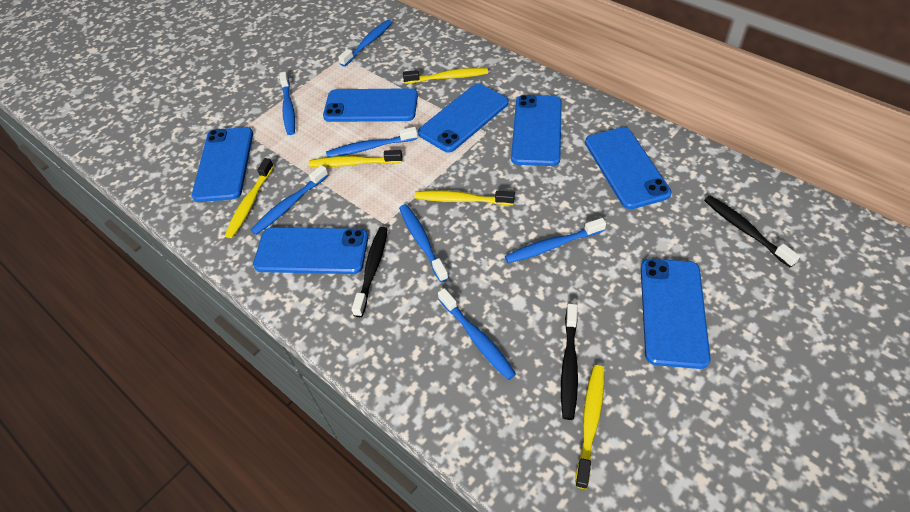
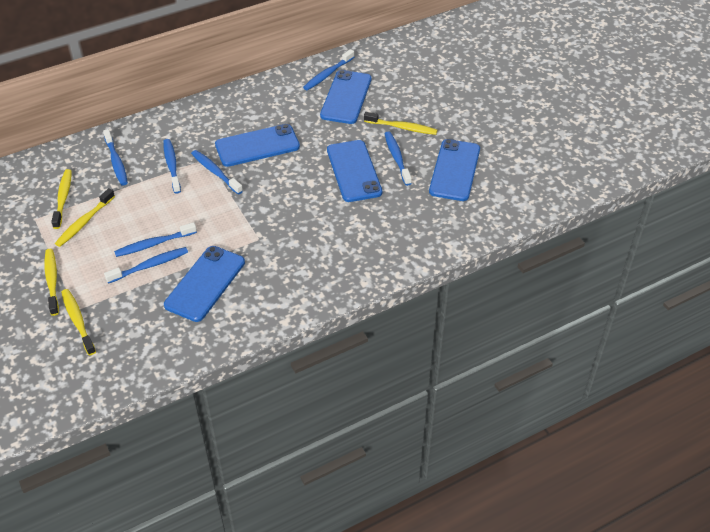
black toothbrush: 3 -> 0
blue phone: 7 -> 5

